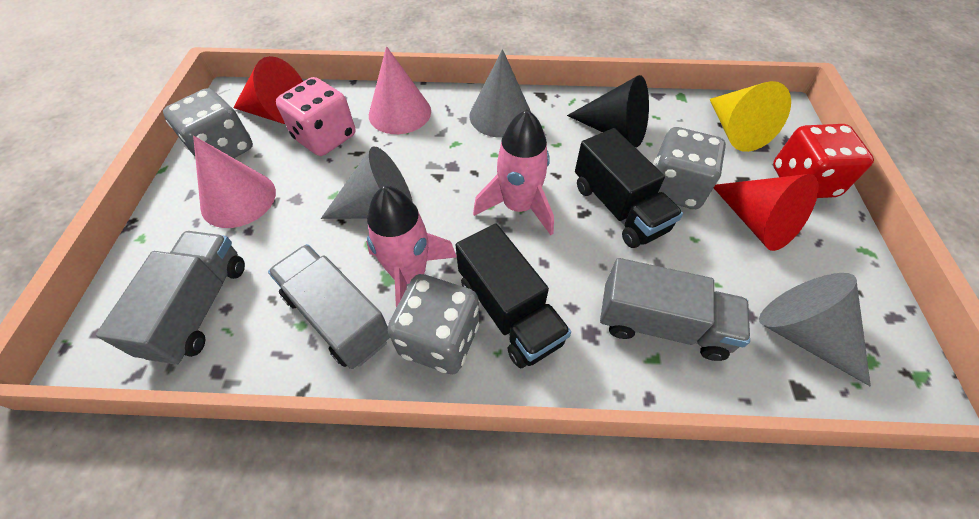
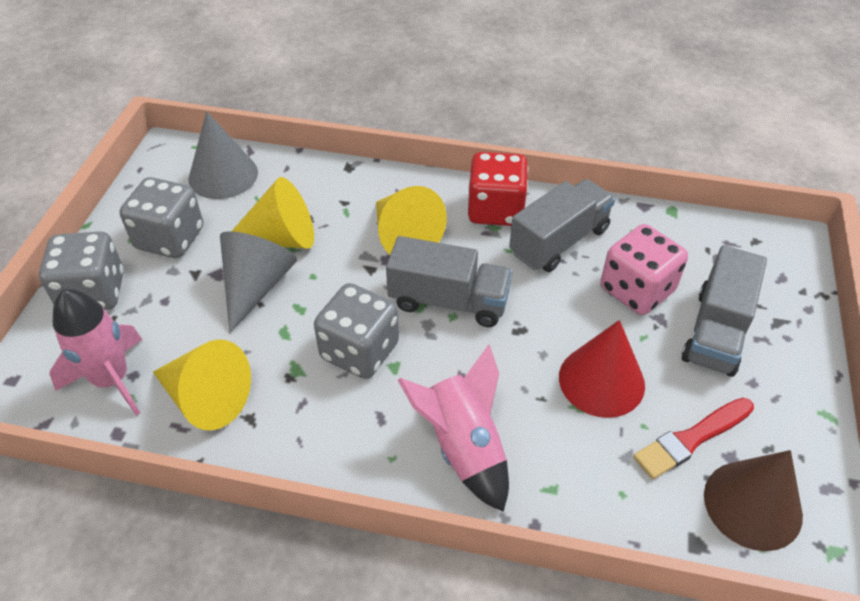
black cone: 1 -> 0
black truck: 2 -> 0
brown cone: 0 -> 1
grey cone: 3 -> 2
pink cone: 2 -> 0
red brush: 0 -> 1
red cone: 2 -> 1
yellow cone: 1 -> 3

